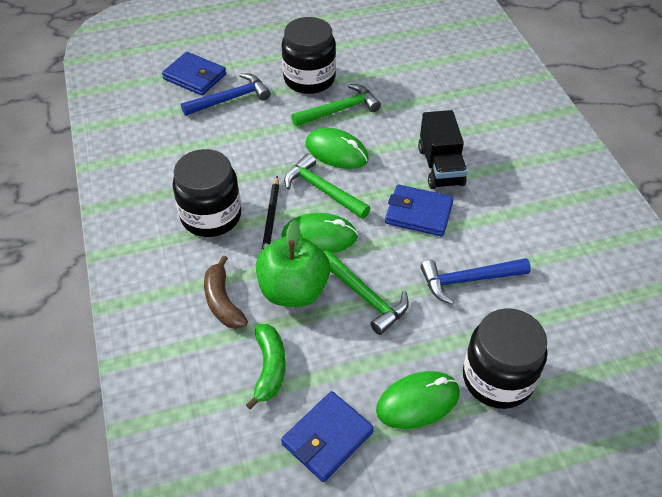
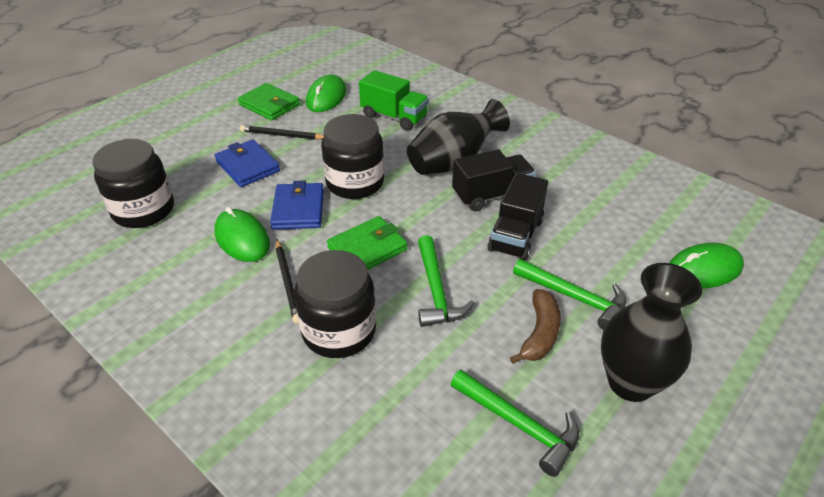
black pencil: 1 -> 2
black truck: 1 -> 2
black vase: 0 -> 2
blue hammer: 2 -> 0
blue wallet: 3 -> 2
green apple: 1 -> 0
green banana: 1 -> 0
green truck: 0 -> 1
green wallet: 0 -> 2

